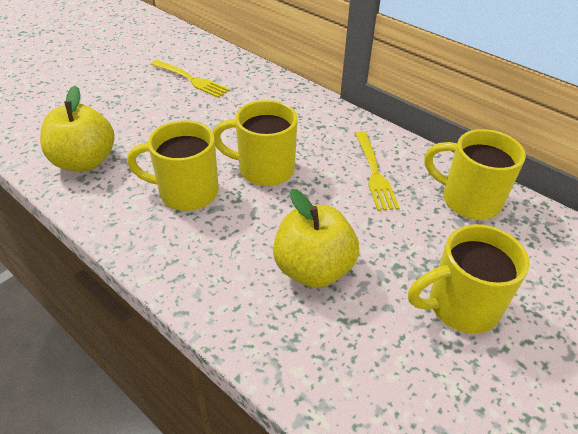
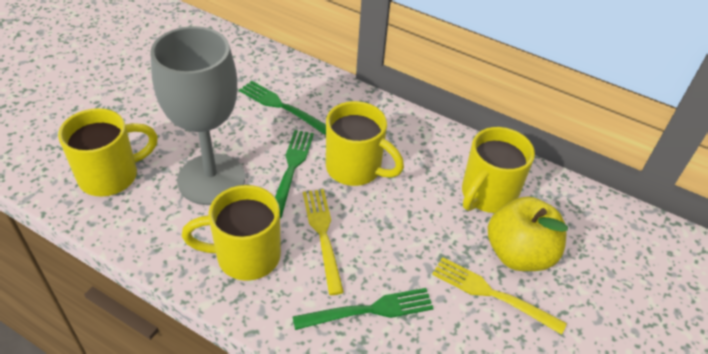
green fork: 0 -> 3
grey goblet: 0 -> 1
yellow apple: 2 -> 1

